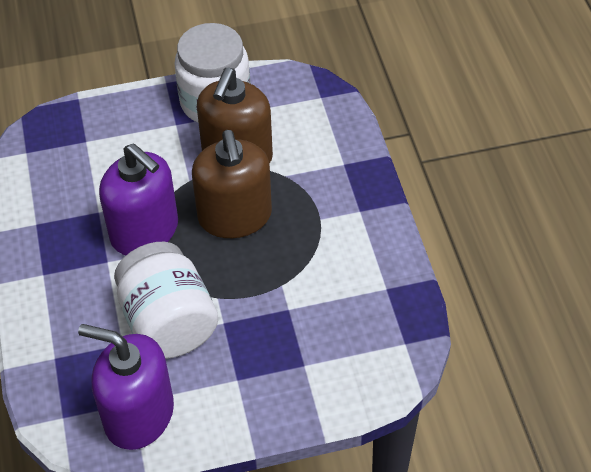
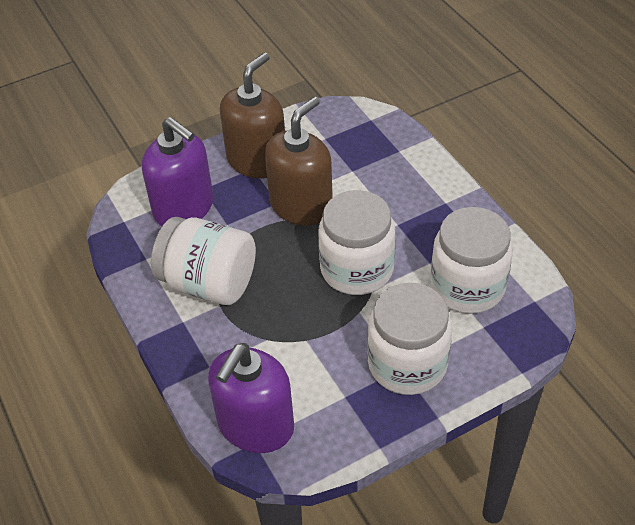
white jar: 2 -> 4

